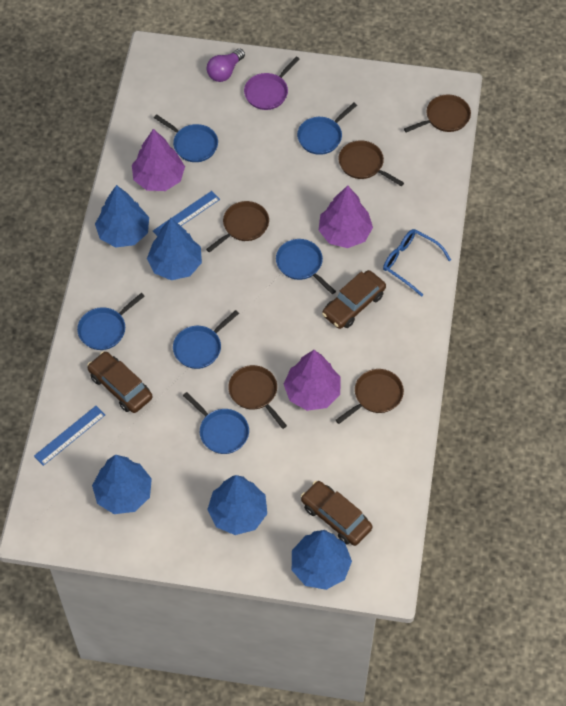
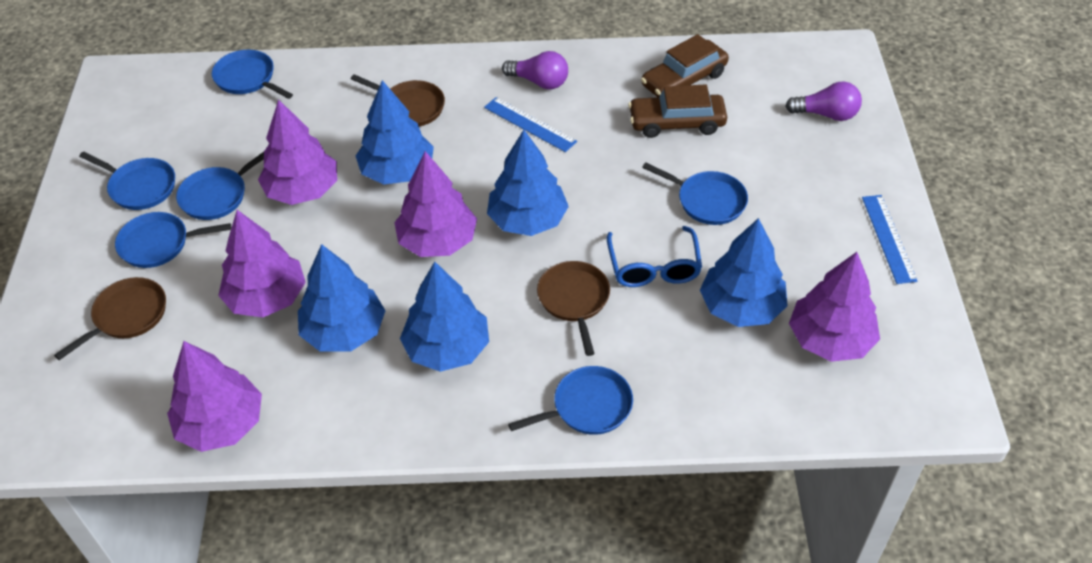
brown car: 3 -> 2
brown pan: 5 -> 3
purple light bulb: 1 -> 2
purple pan: 1 -> 0
purple tree: 3 -> 5

